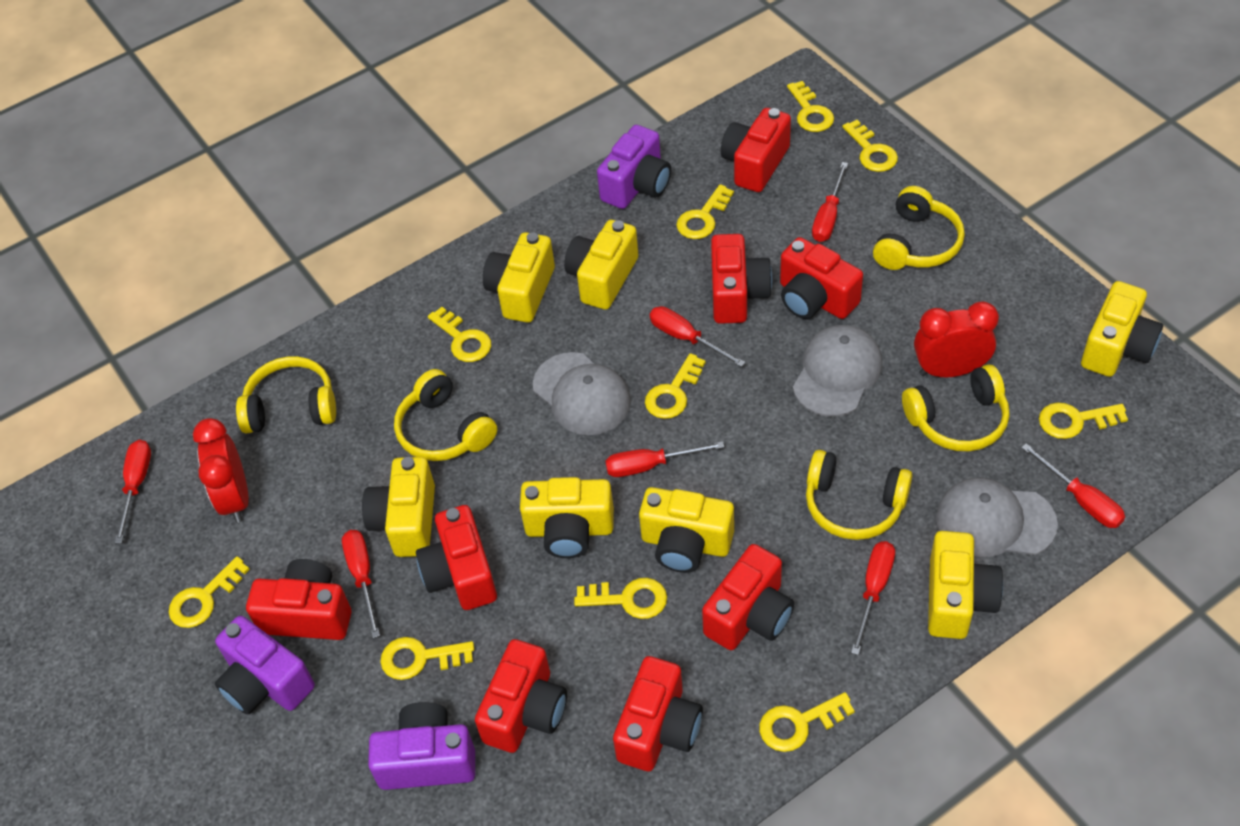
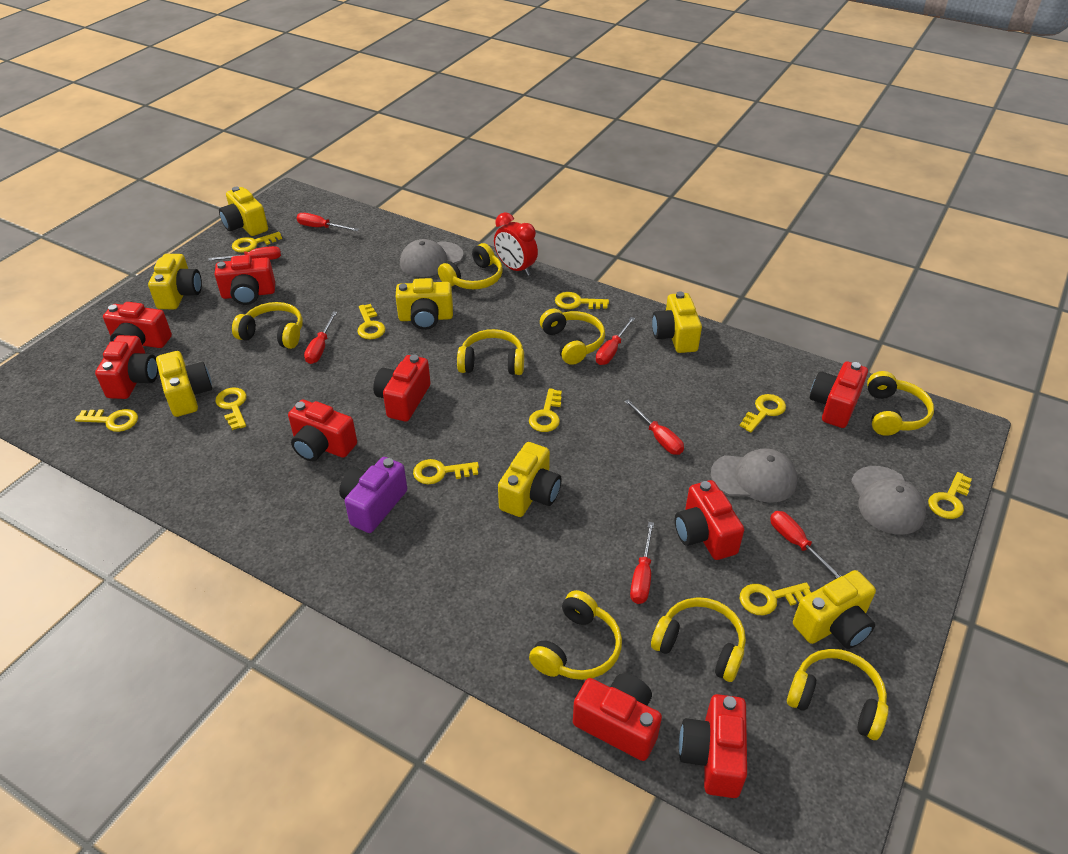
purple camera: 3 -> 1
red camera: 8 -> 9
red clock: 2 -> 1
yellow headphones: 5 -> 8

